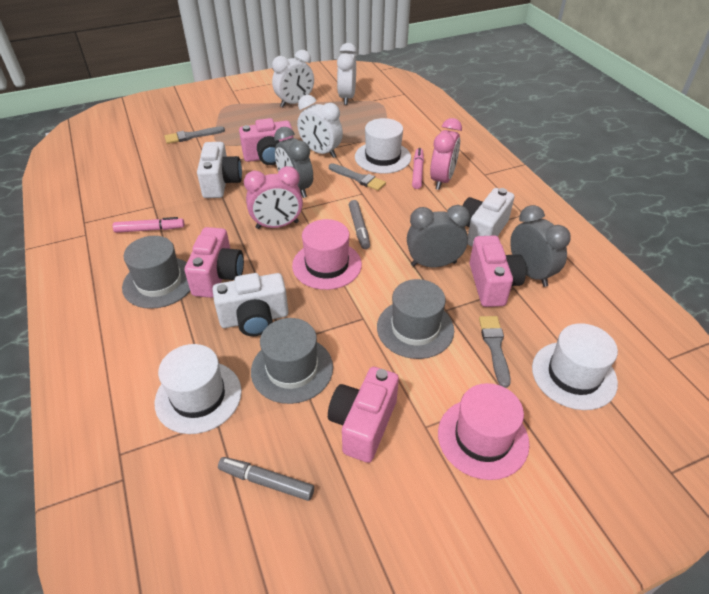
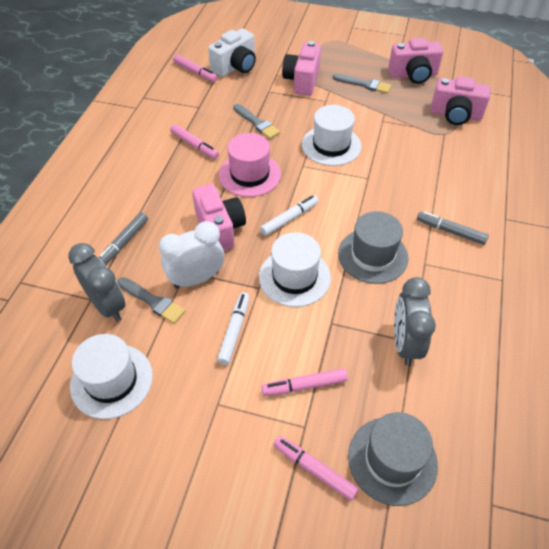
grey clock: 3 -> 2
grey hat: 3 -> 2
pink clock: 2 -> 0
pink hat: 2 -> 1
pink marker: 2 -> 4
white camera: 3 -> 1
white clock: 3 -> 1
white marker: 0 -> 2

